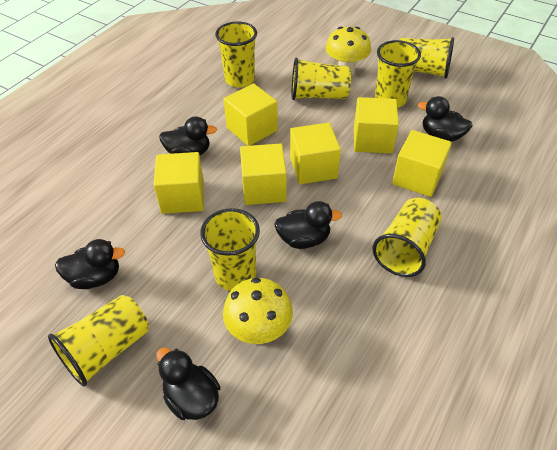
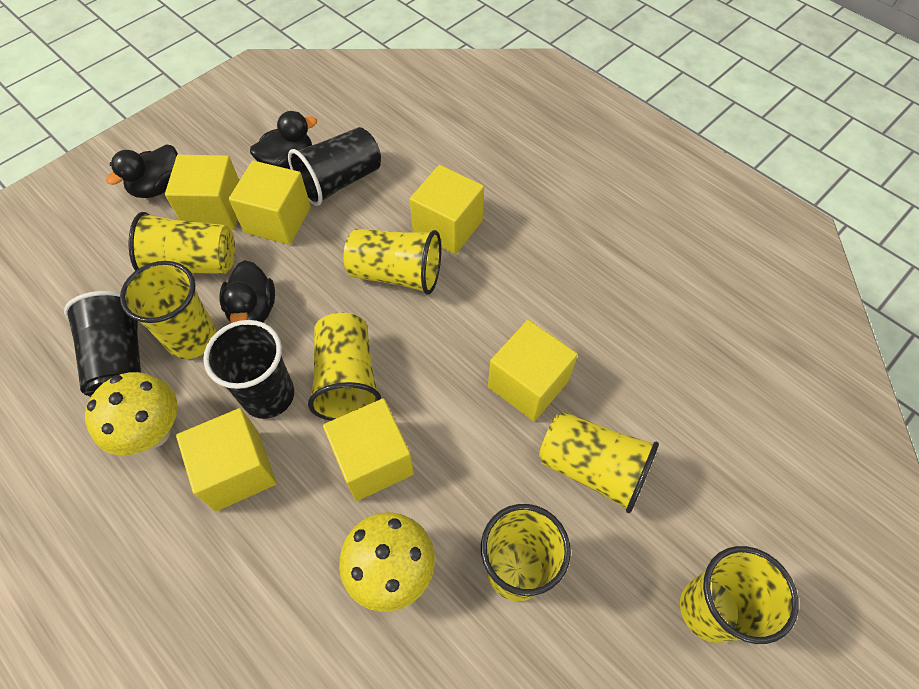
black cup: 0 -> 3
black duck: 5 -> 3

